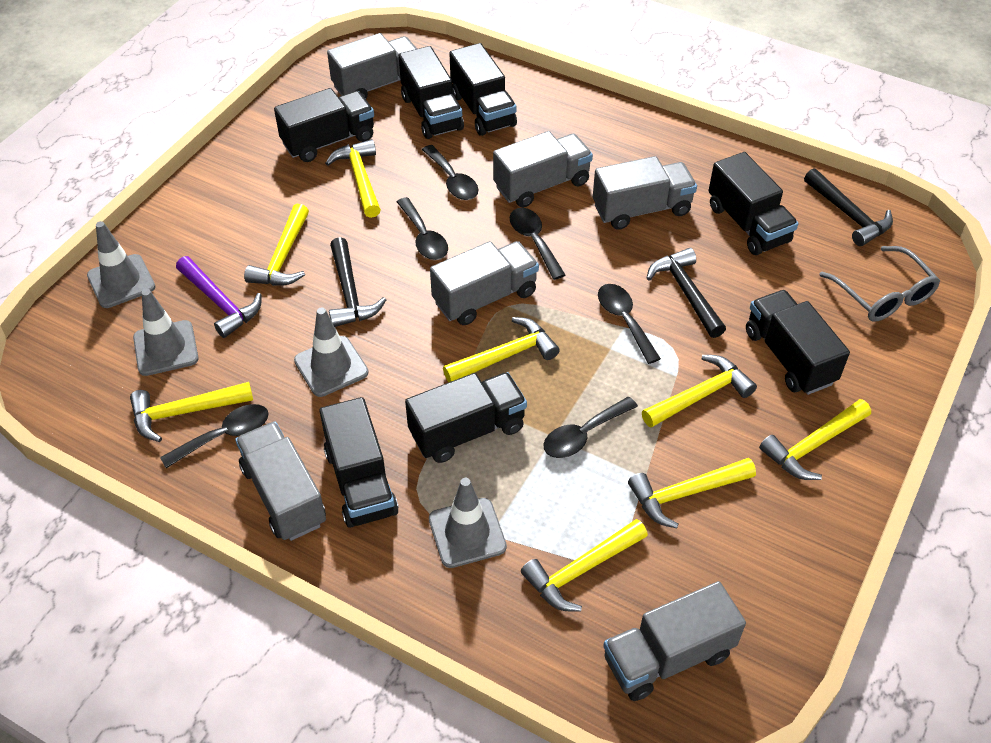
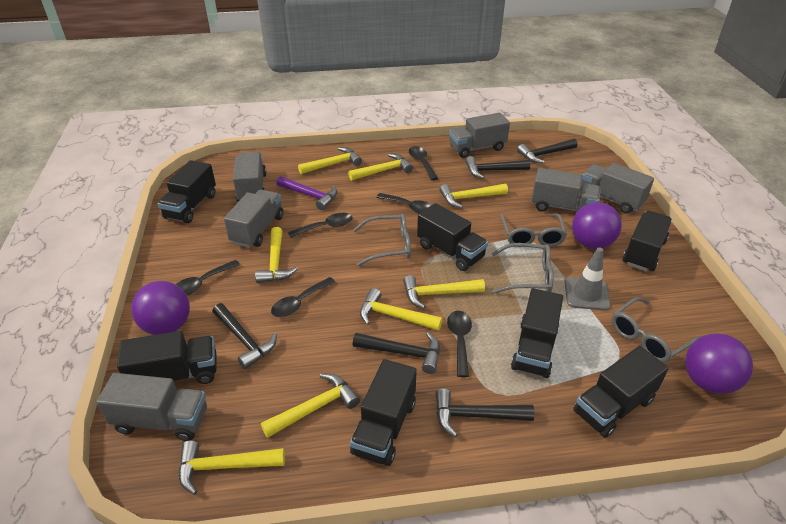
black hammer: 3 -> 5
grey glasses: 1 -> 4
grey traffic cone: 4 -> 1
purple ball: 0 -> 3

